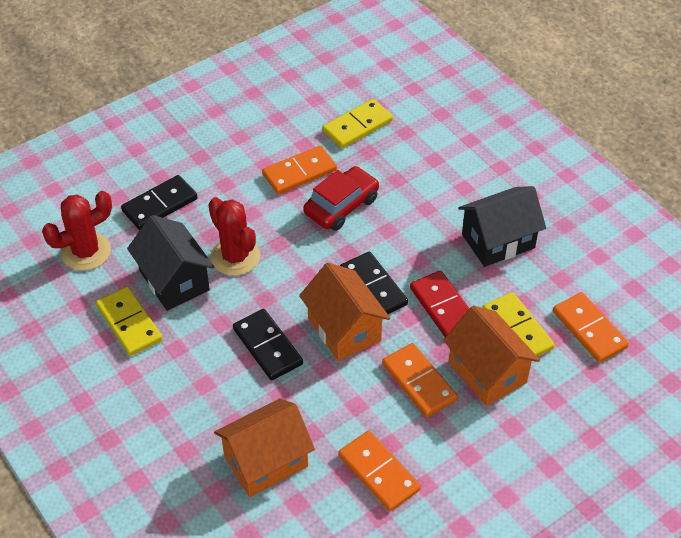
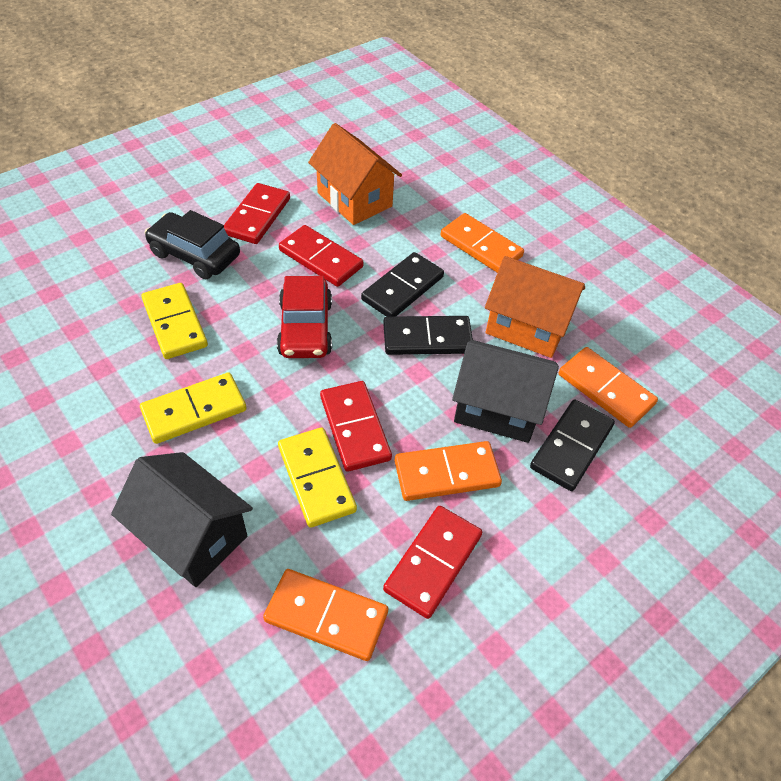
black car: 0 -> 1
orange house: 3 -> 2
red cactus: 2 -> 0
red domino: 1 -> 4

